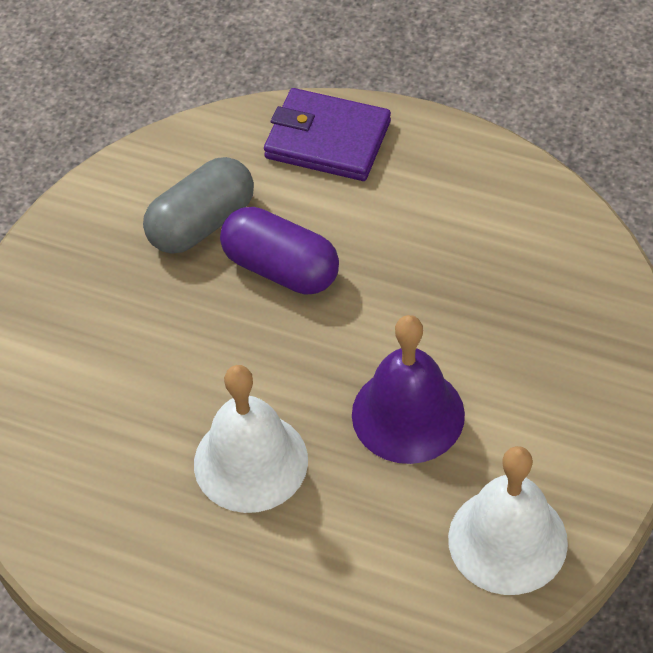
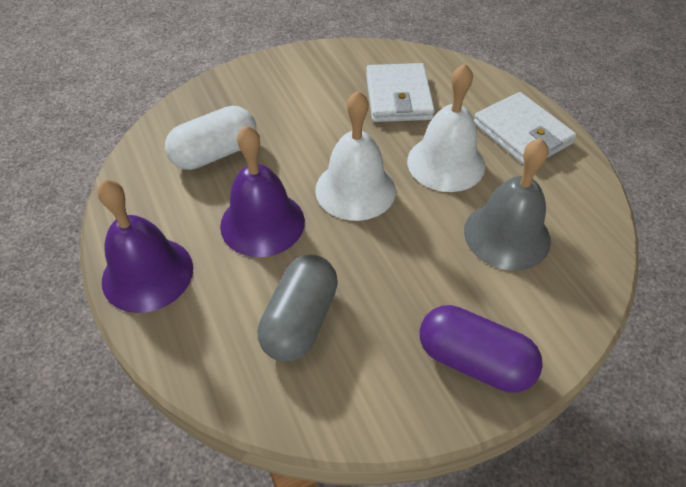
grey bell: 0 -> 1
purple bell: 1 -> 2
purple wallet: 1 -> 0
white capsule: 0 -> 1
white wallet: 0 -> 2

